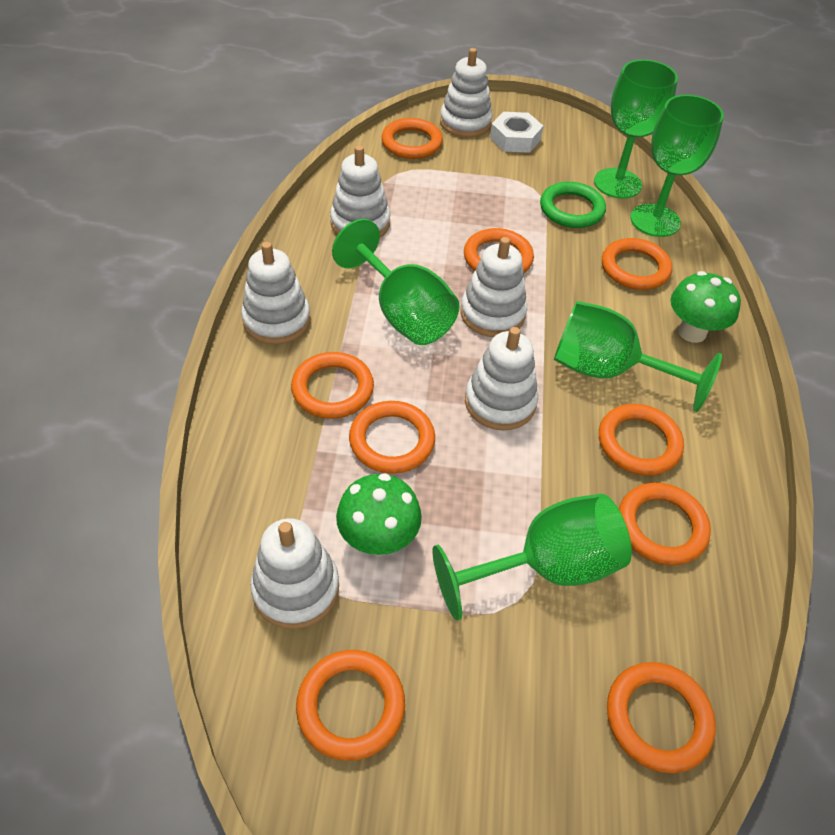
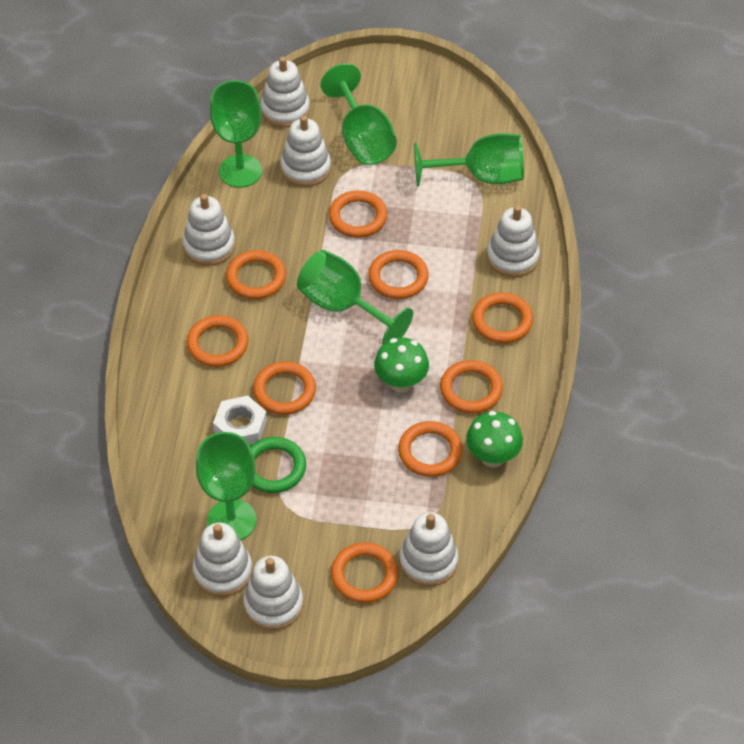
white stacking toy: 6 -> 7

